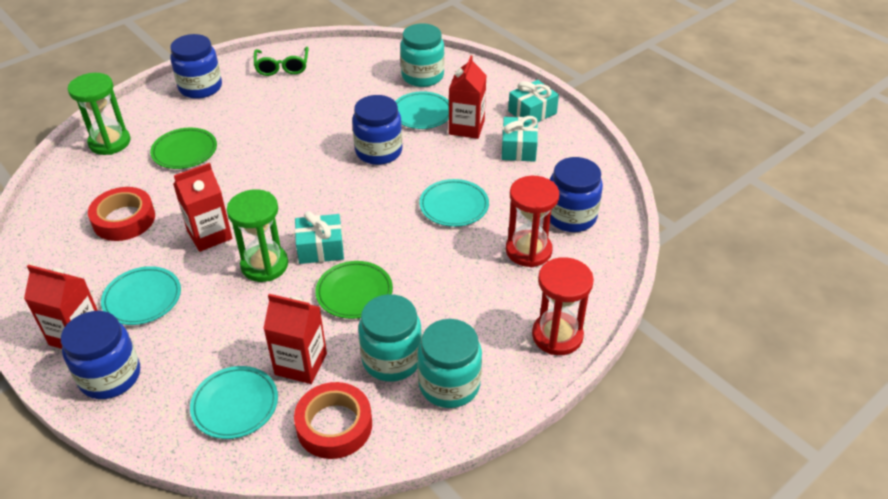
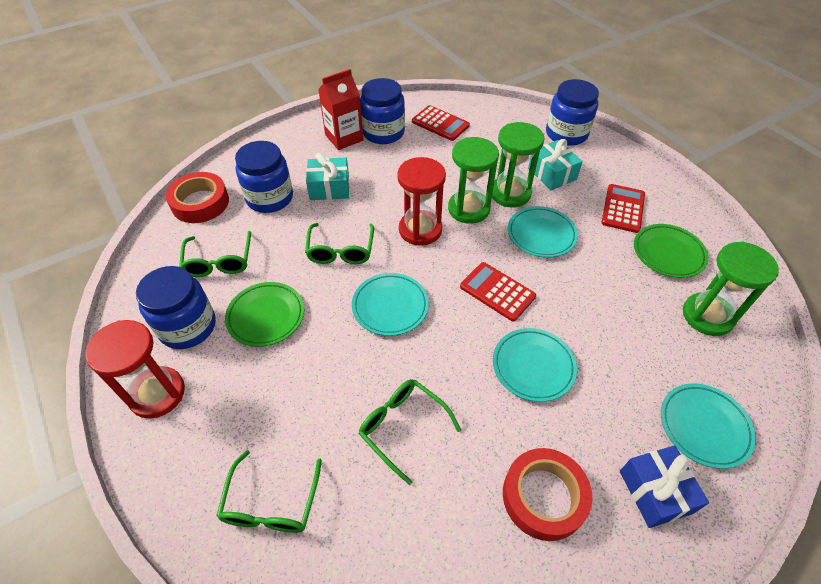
blue gift: 0 -> 1
green glasses: 1 -> 4
green hourglass: 2 -> 3
red calculator: 0 -> 3
red carton: 4 -> 1
turquoise gift: 3 -> 2
turquoise jar: 3 -> 0

